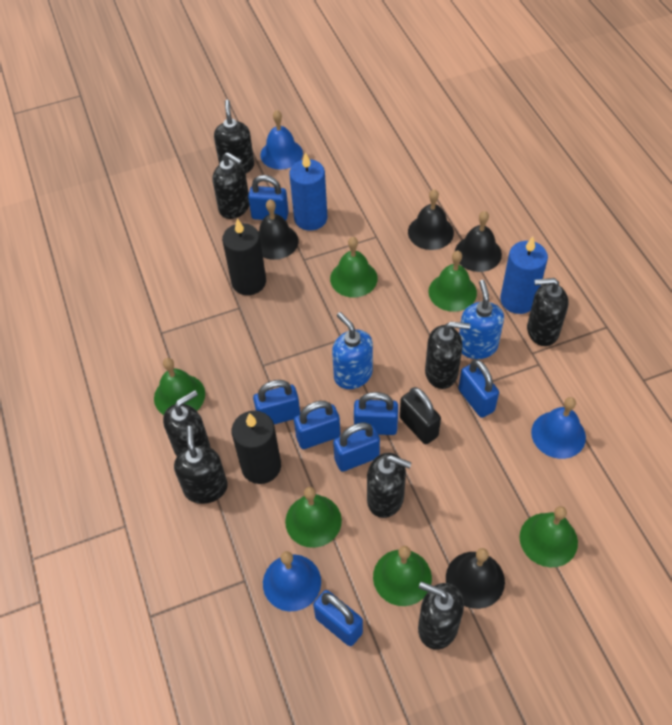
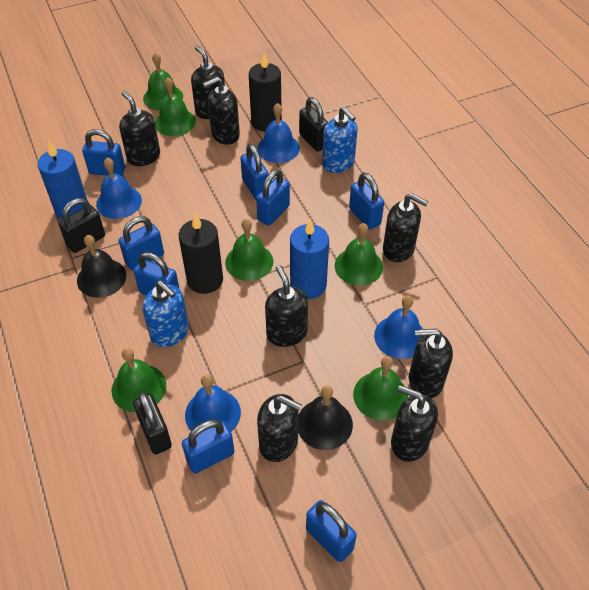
black bell: 4 -> 2
black padlock: 1 -> 3
blue bell: 3 -> 4
blue padlock: 7 -> 8

